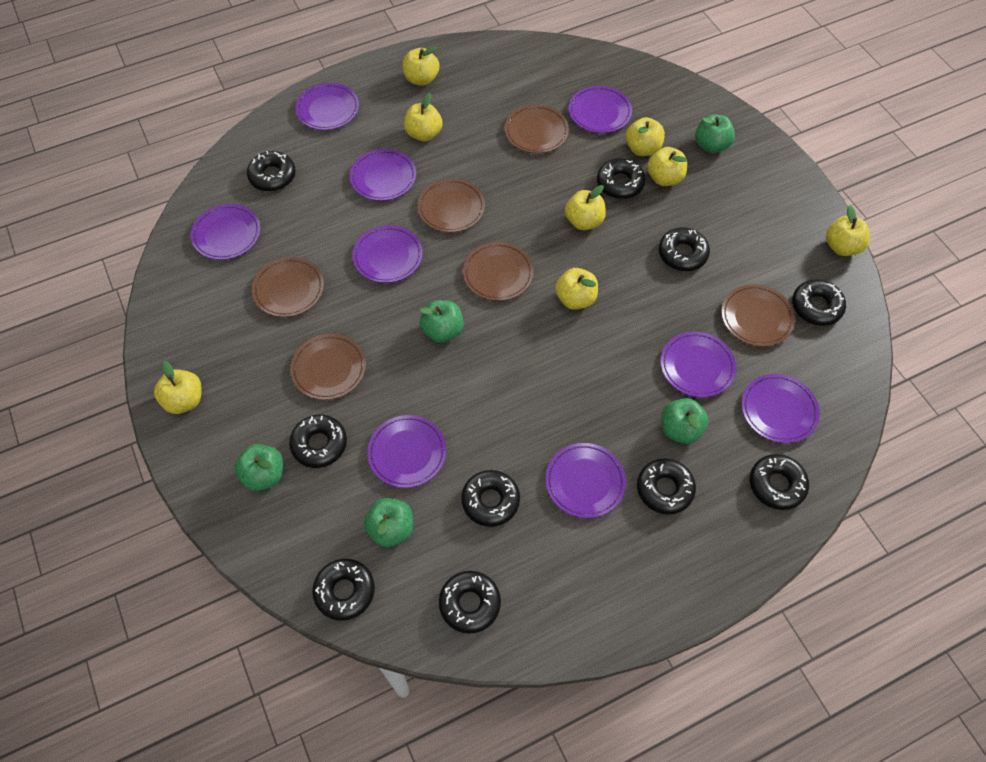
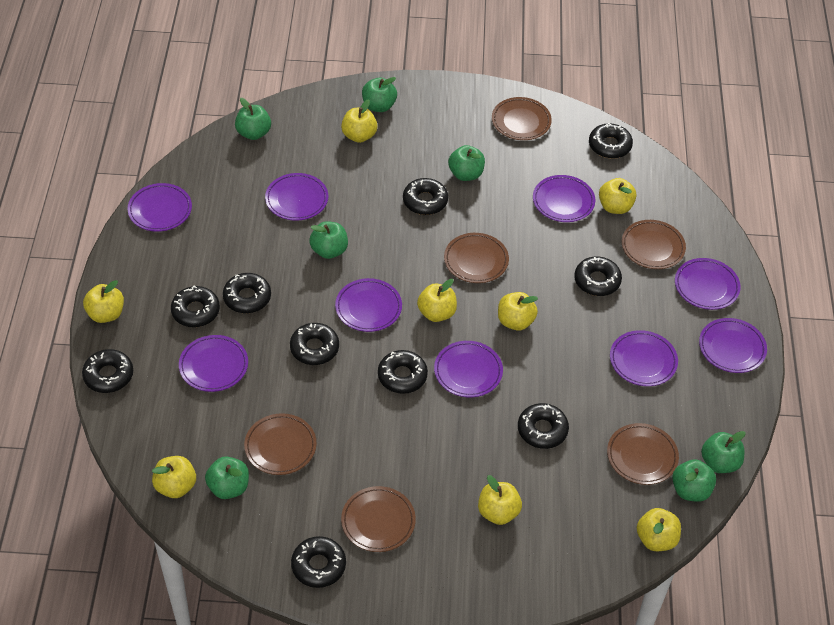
green apple: 5 -> 7

